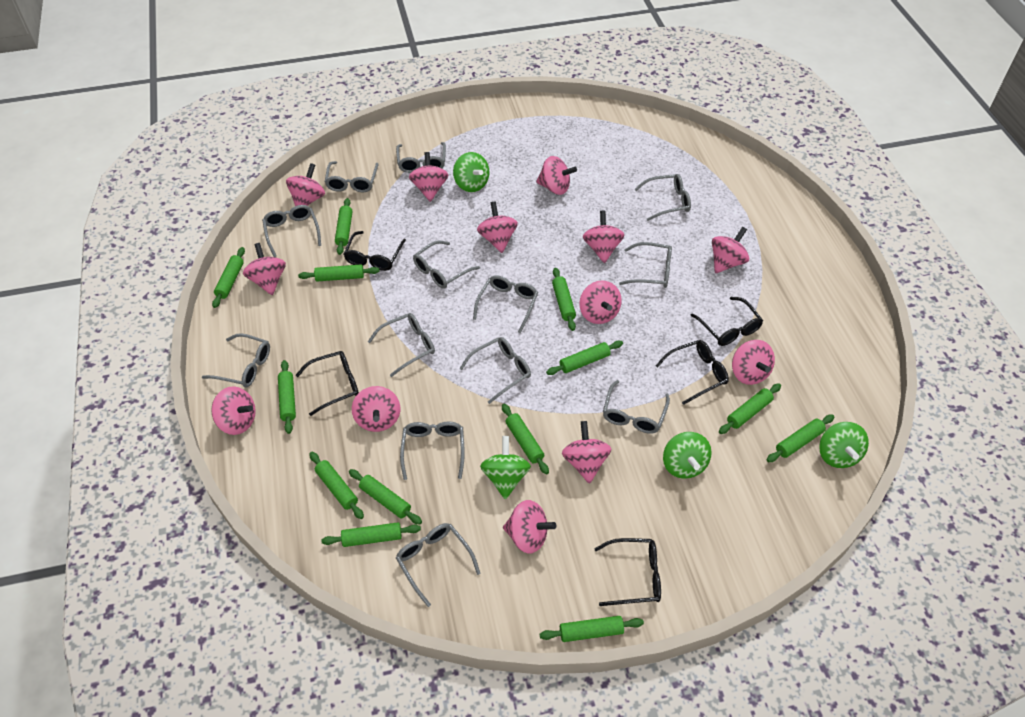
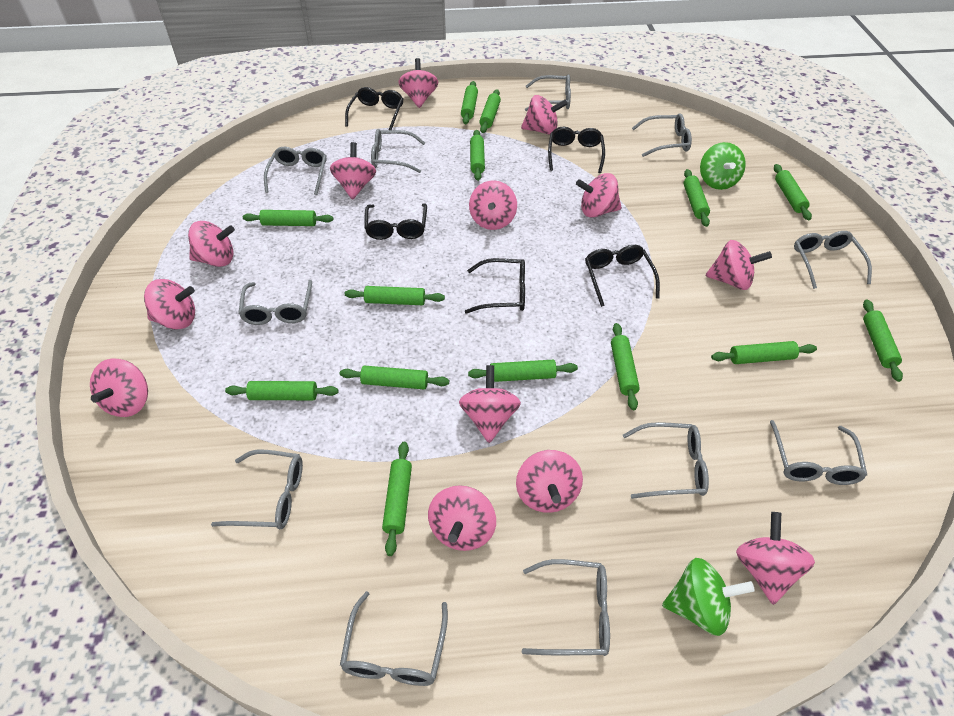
green rolling pin: 13 -> 14
green spinning top: 4 -> 2
grey glasses: 13 -> 11

